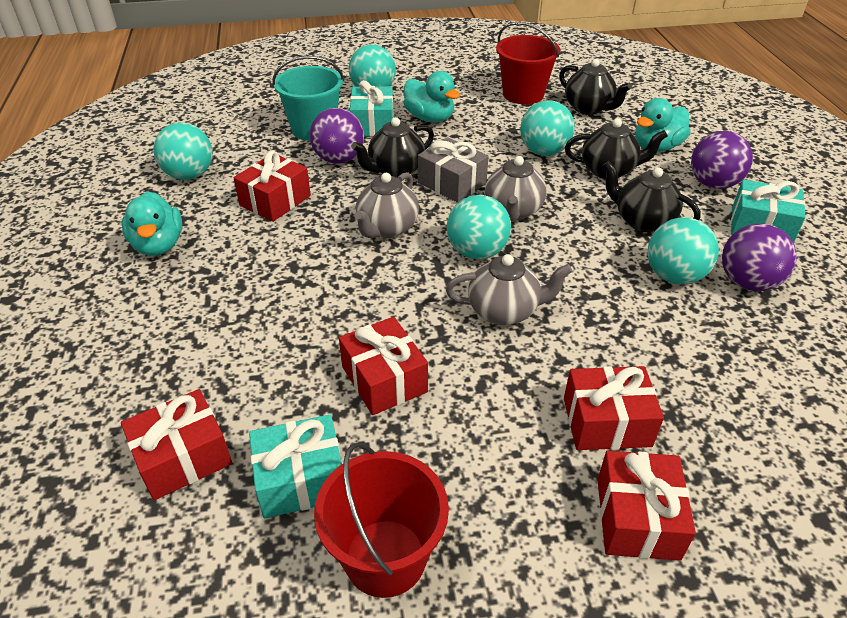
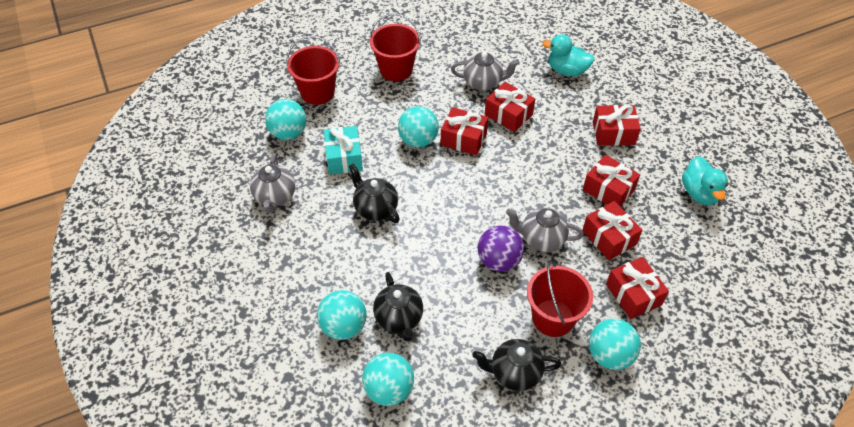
black teapot: 4 -> 3
grey gift: 1 -> 0
purple ball: 3 -> 1
red bucket: 2 -> 3
red gift: 5 -> 6
turquoise bucket: 1 -> 0
turquoise duck: 3 -> 2
turquoise gift: 3 -> 1

